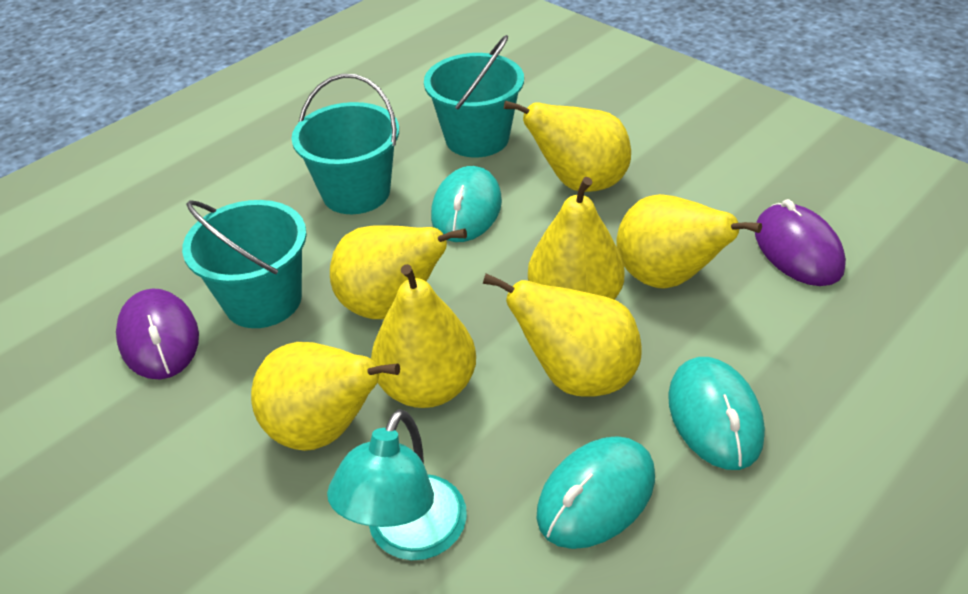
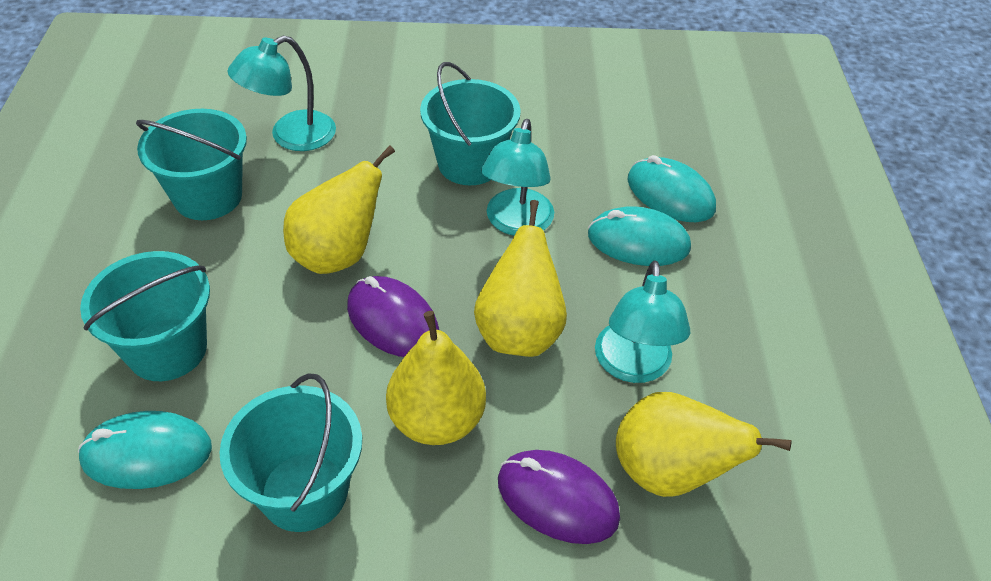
turquoise bucket: 3 -> 4
turquoise lamp: 1 -> 3
yellow pear: 7 -> 4

